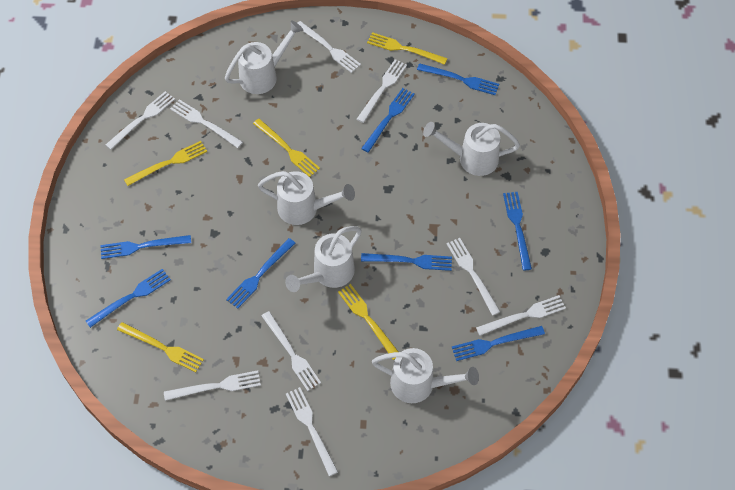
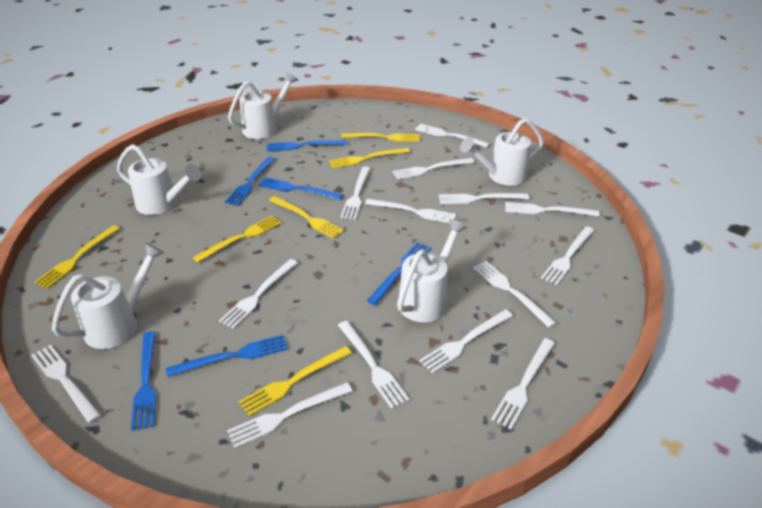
blue fork: 8 -> 6
white fork: 9 -> 14
yellow fork: 5 -> 6

